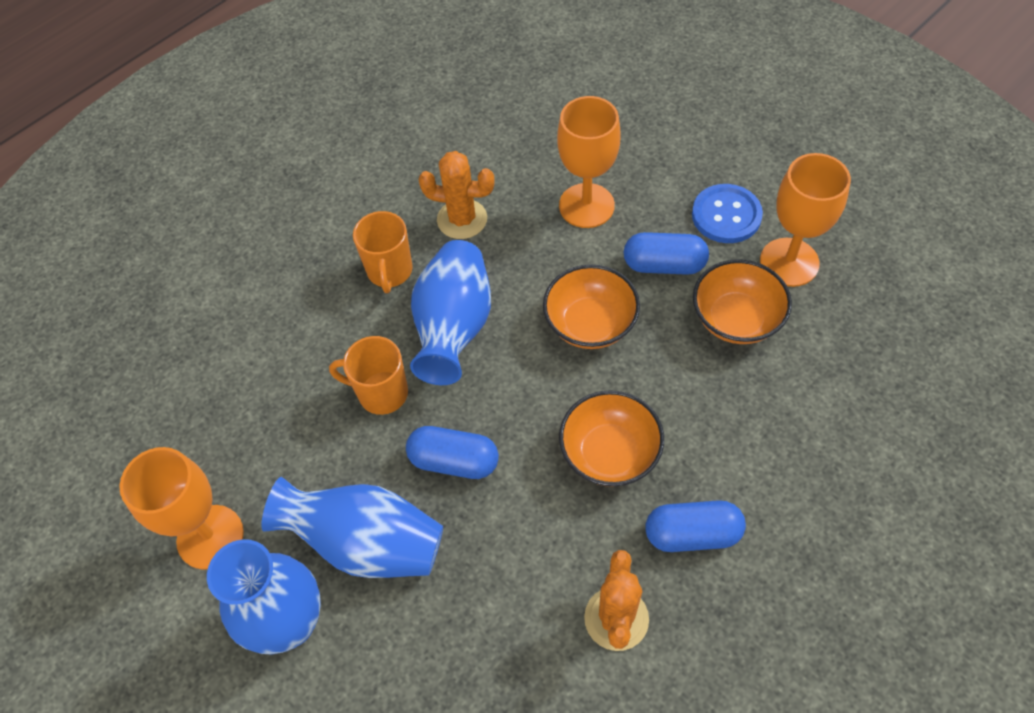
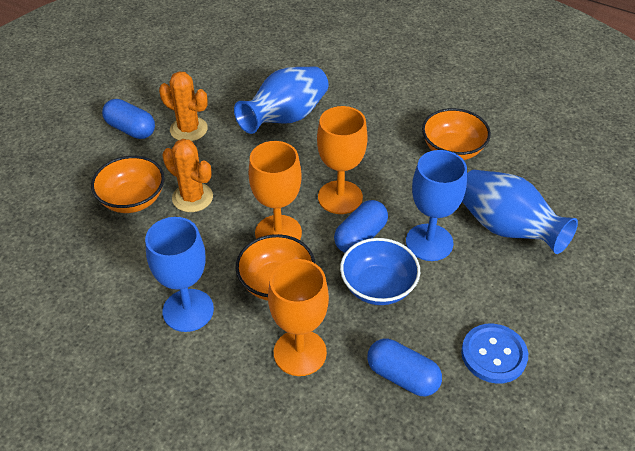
blue bowl: 0 -> 1
blue goblet: 0 -> 2
blue vase: 3 -> 2
orange mug: 2 -> 0

